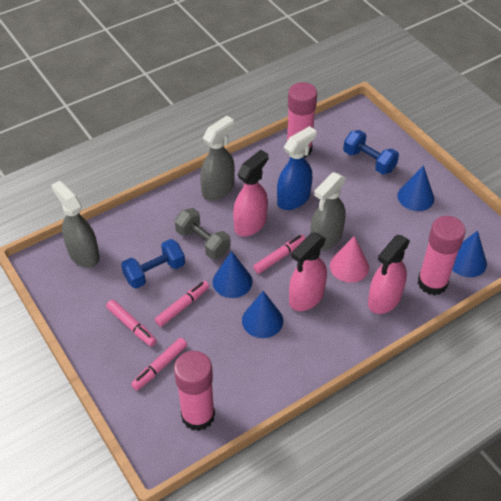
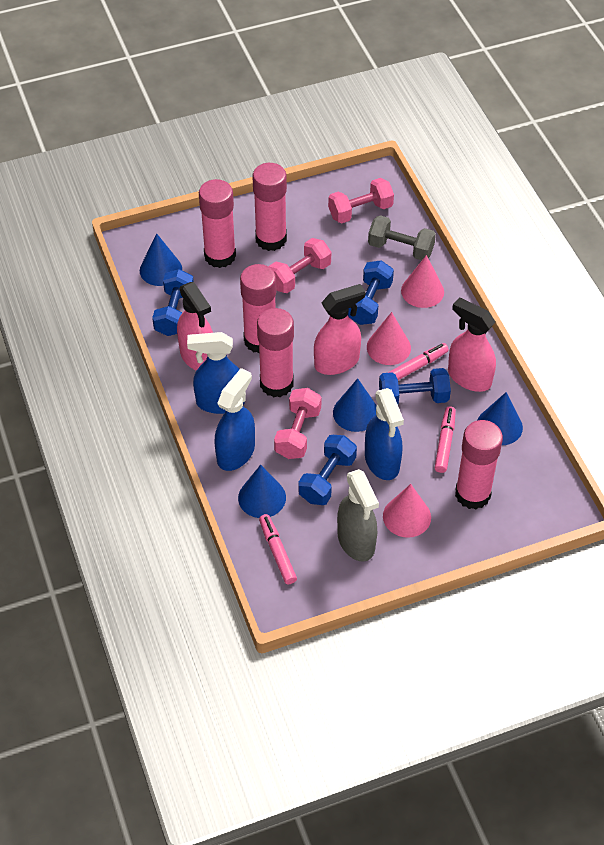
blue dumbbell: 2 -> 4
blue spray bottle: 1 -> 3
grey spray bottle: 3 -> 1
pink cone: 1 -> 3
pink dumbbell: 0 -> 3
pink glue stick: 3 -> 5
pink marker: 4 -> 3

